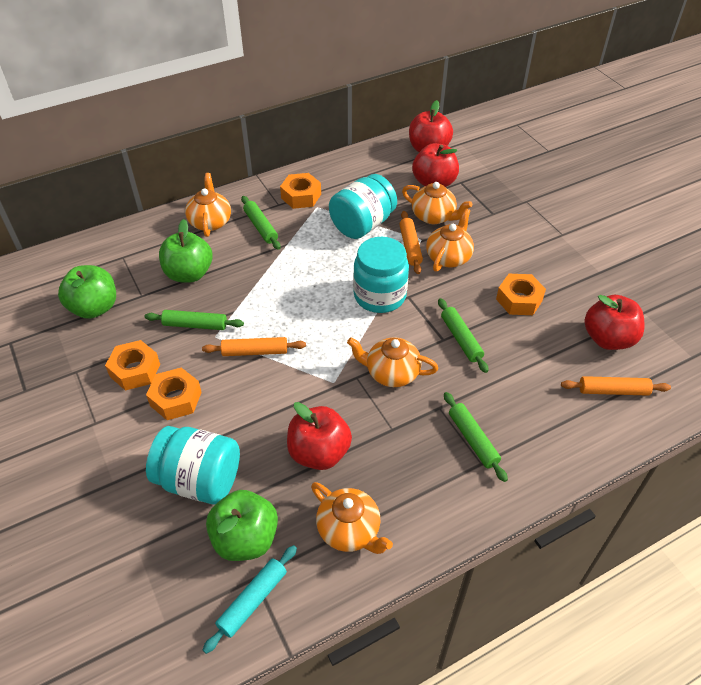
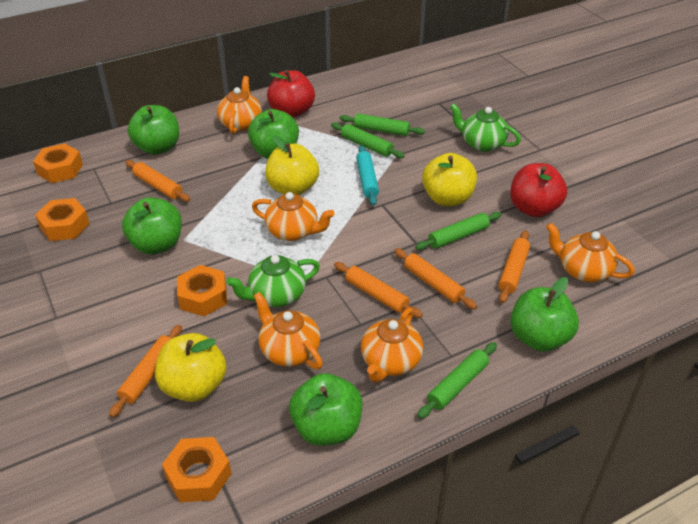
green apple: 3 -> 5
green teapot: 0 -> 2
orange rolling pin: 3 -> 5
red apple: 4 -> 2
turquoise jar: 3 -> 0
yellow apple: 0 -> 3

